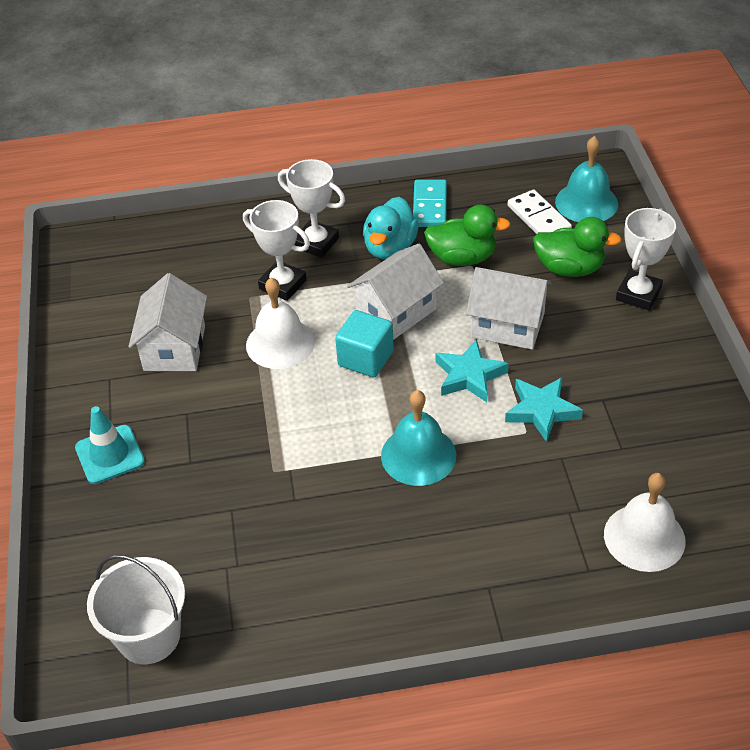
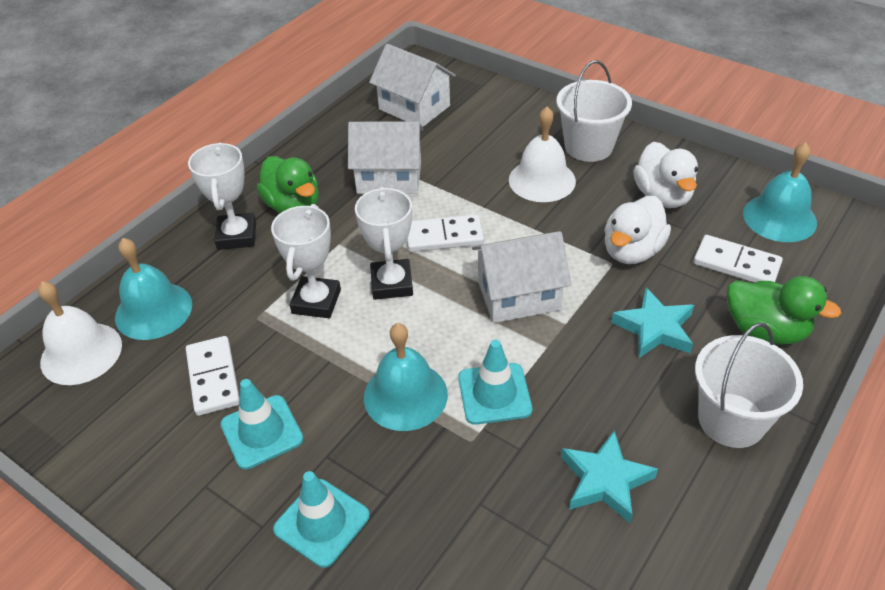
turquoise bell: 2 -> 3
turquoise cube: 1 -> 0
turquoise domino: 1 -> 0
turquoise duck: 1 -> 0
turquoise traffic cone: 1 -> 3
white bucket: 1 -> 2
white domino: 1 -> 3
white duck: 0 -> 2

